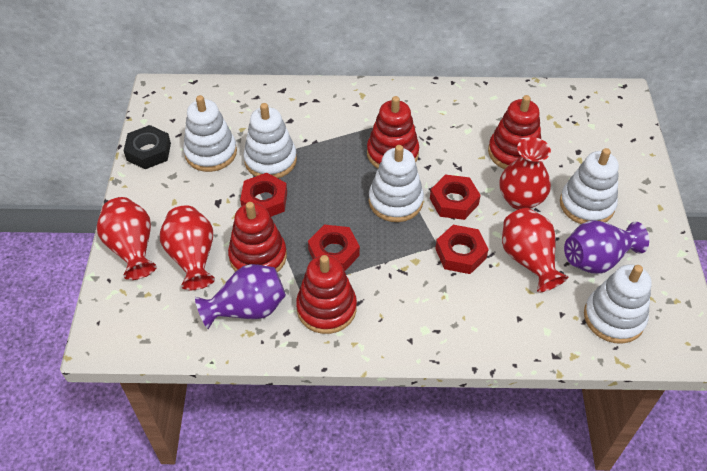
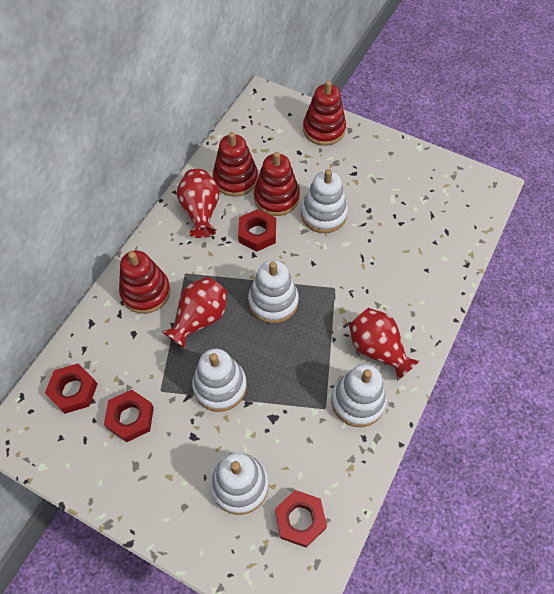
black nut: 1 -> 0
purple vase: 2 -> 0
red vase: 4 -> 3

